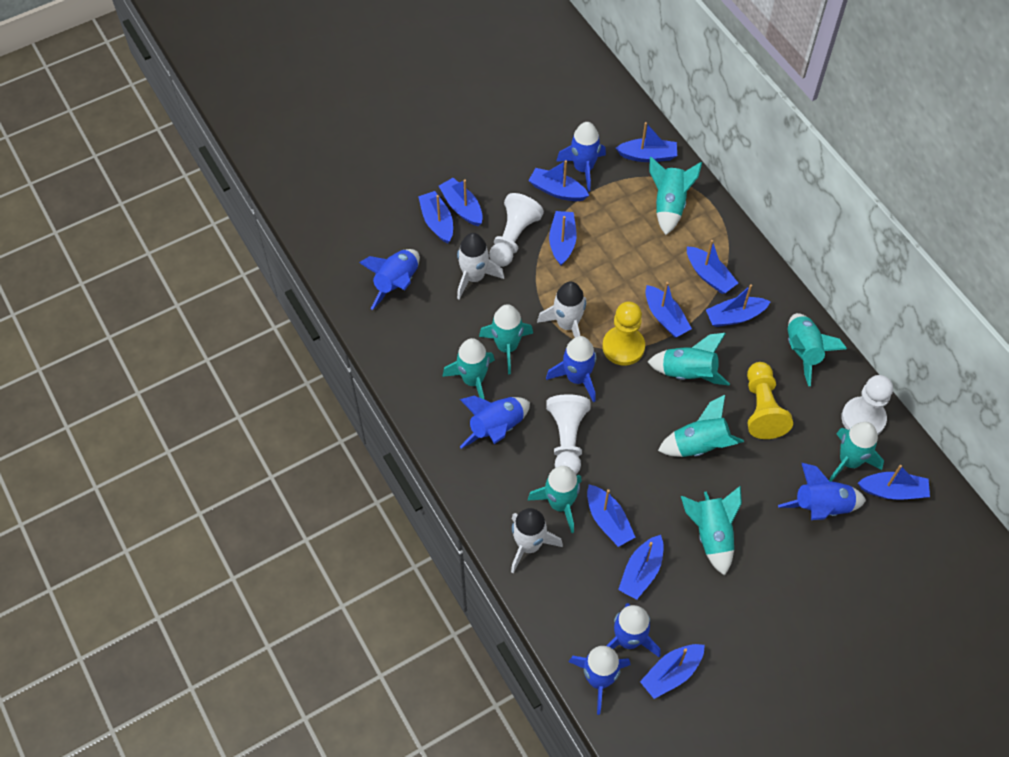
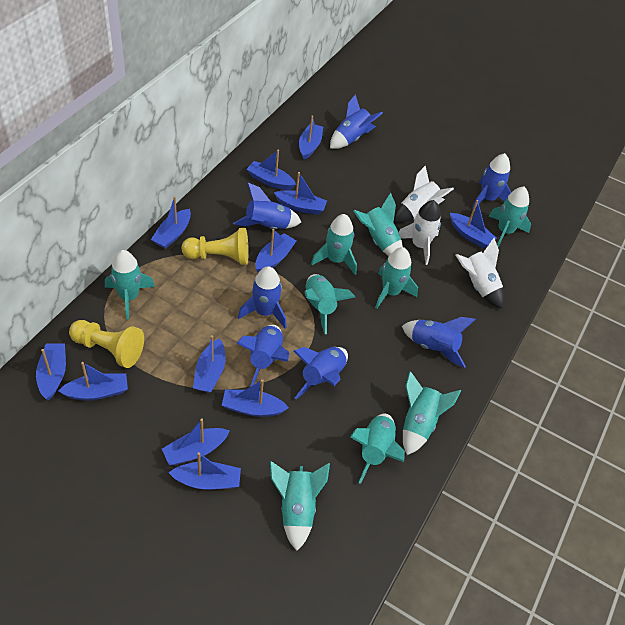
white pawn: 3 -> 0

